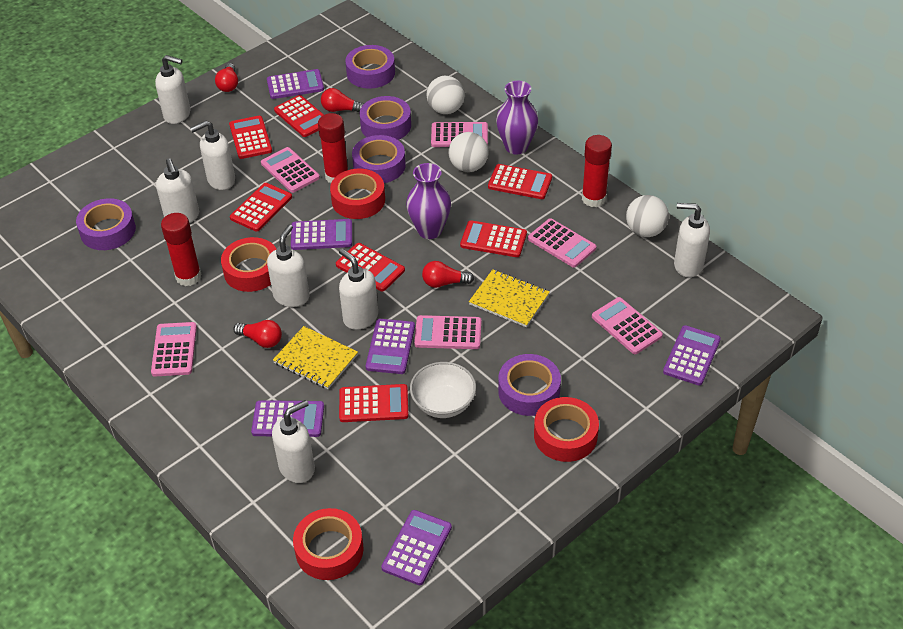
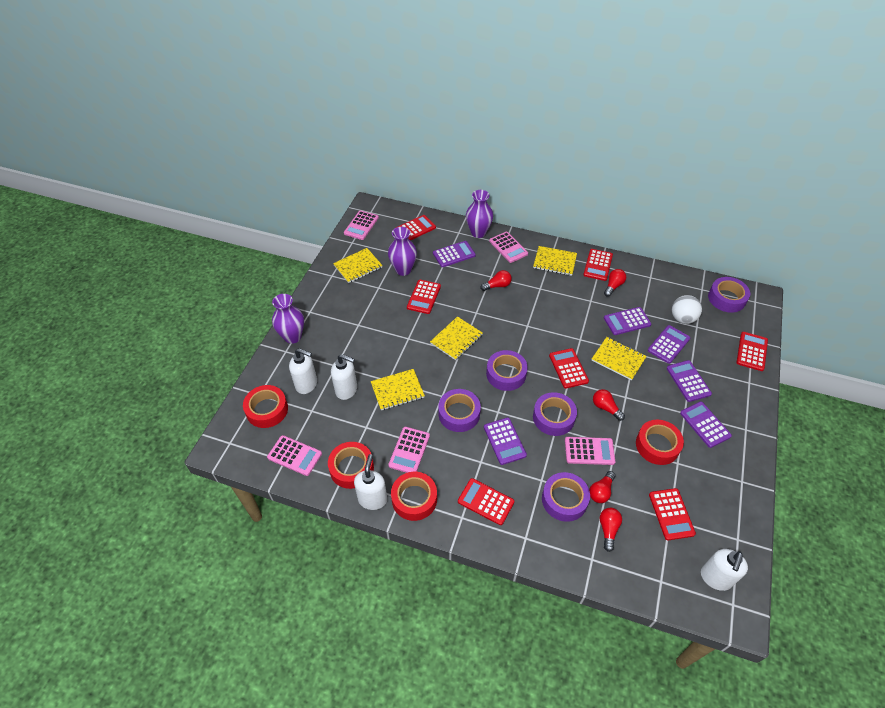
pink calculator: 6 -> 5
purple vase: 2 -> 3
red glue stick: 3 -> 0
red light bulb: 4 -> 5
white ball: 3 -> 1
white bowl: 1 -> 0
white soap dispenser: 7 -> 4
yellow notebook: 2 -> 5

